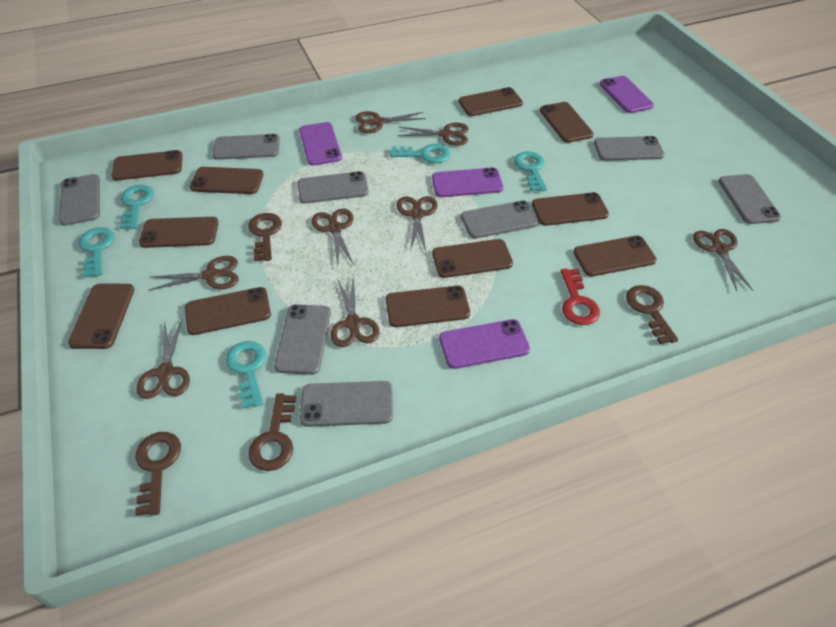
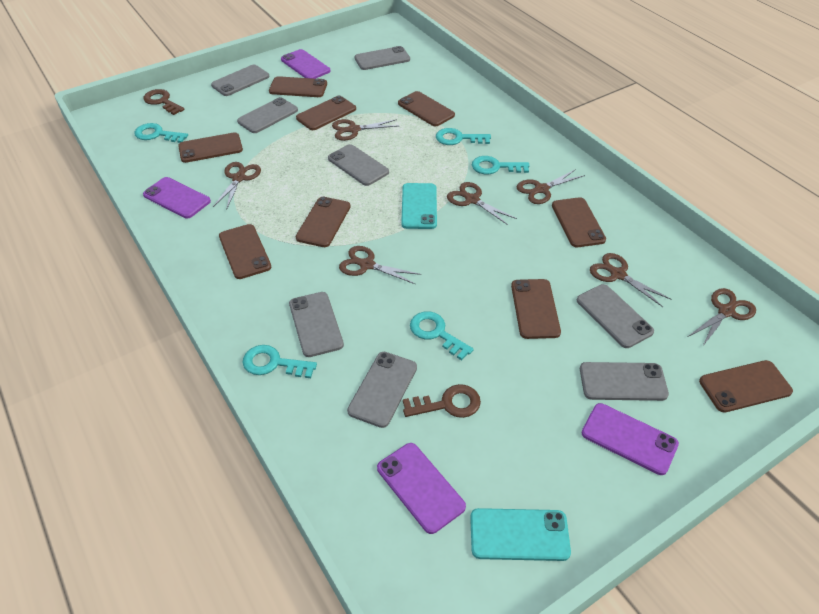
brown key: 4 -> 2
brown phone: 11 -> 9
brown scissors: 8 -> 7
red key: 1 -> 0
turquoise phone: 0 -> 2

